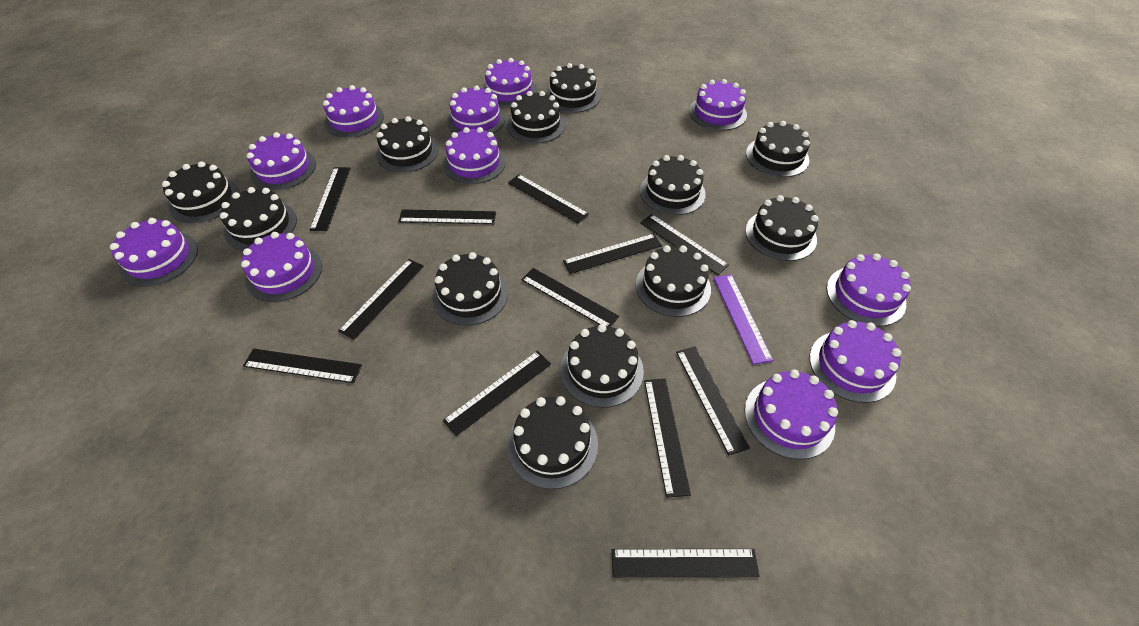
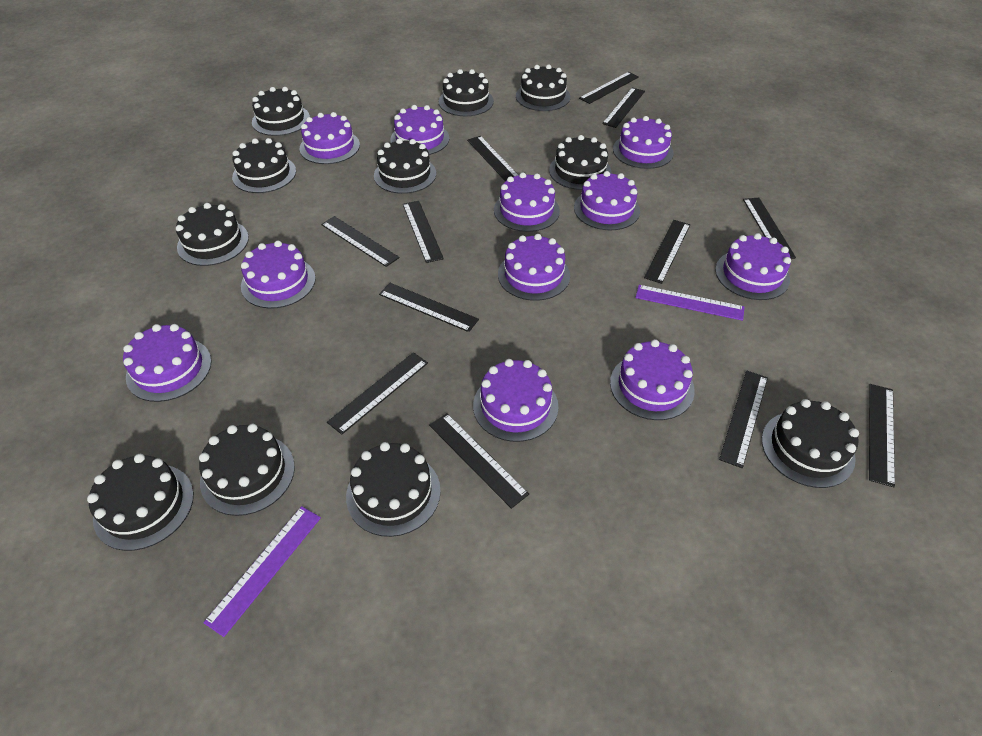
black cake: 12 -> 11
purple ruler: 1 -> 2

